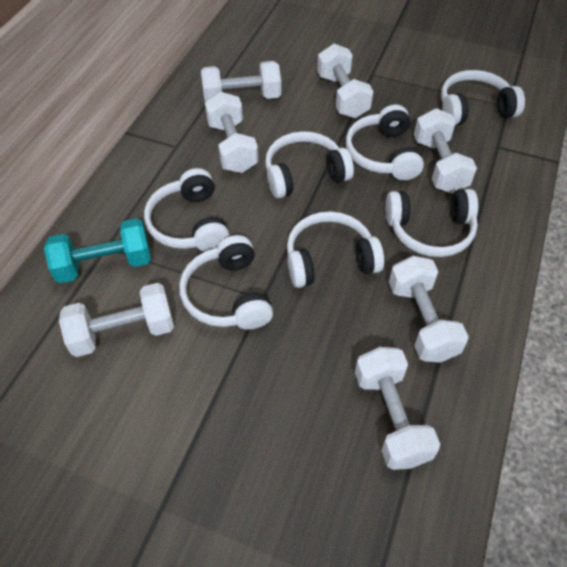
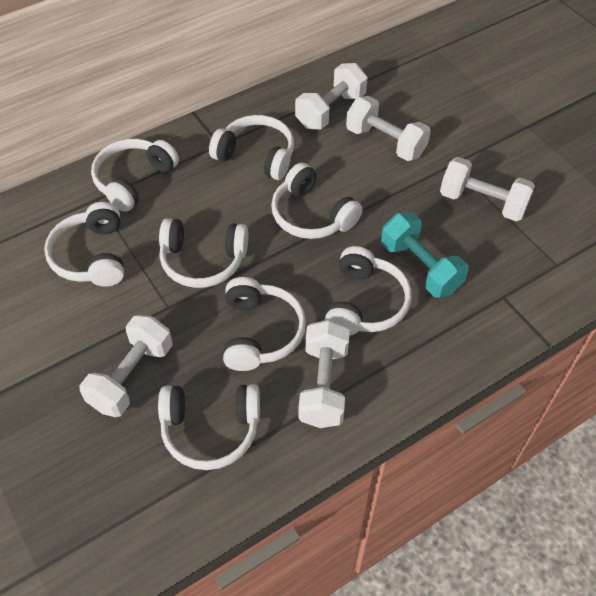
white dumbbell: 7 -> 5
white headphones: 7 -> 8

